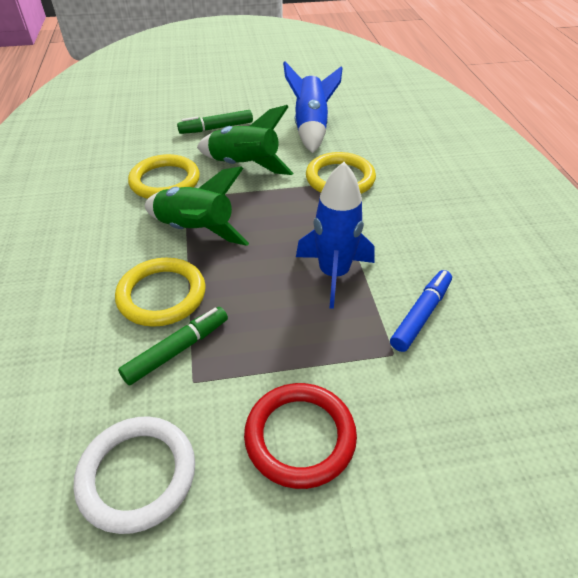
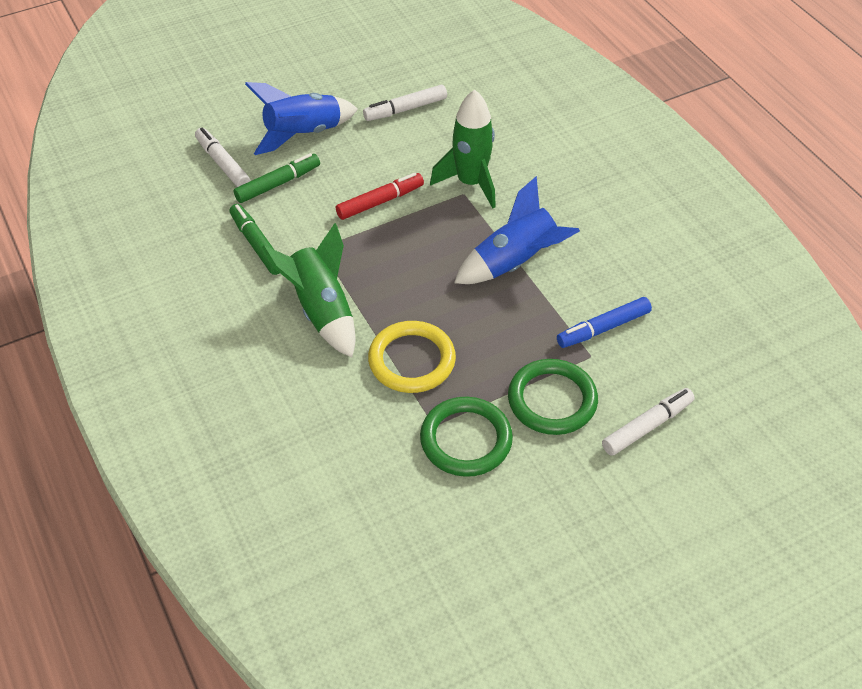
green ring: 0 -> 2
red marker: 0 -> 1
red ring: 1 -> 0
white marker: 0 -> 3
white ring: 1 -> 0
yellow ring: 3 -> 1

